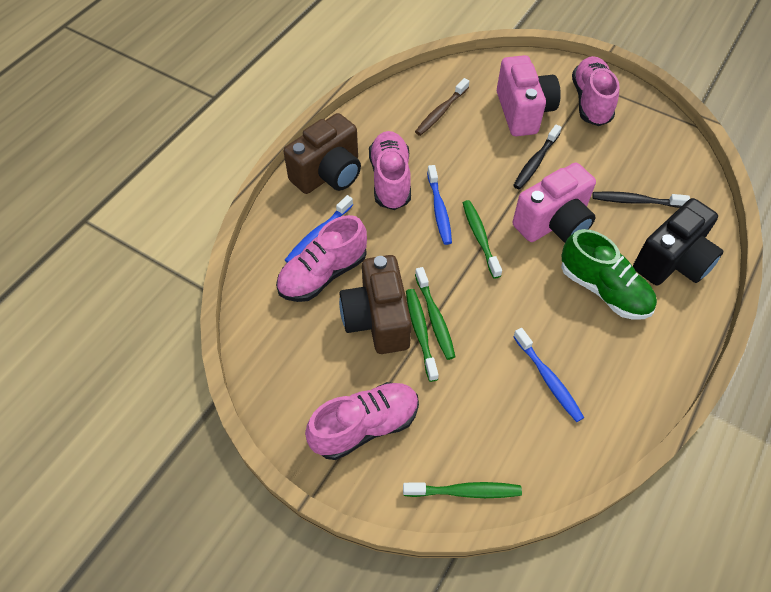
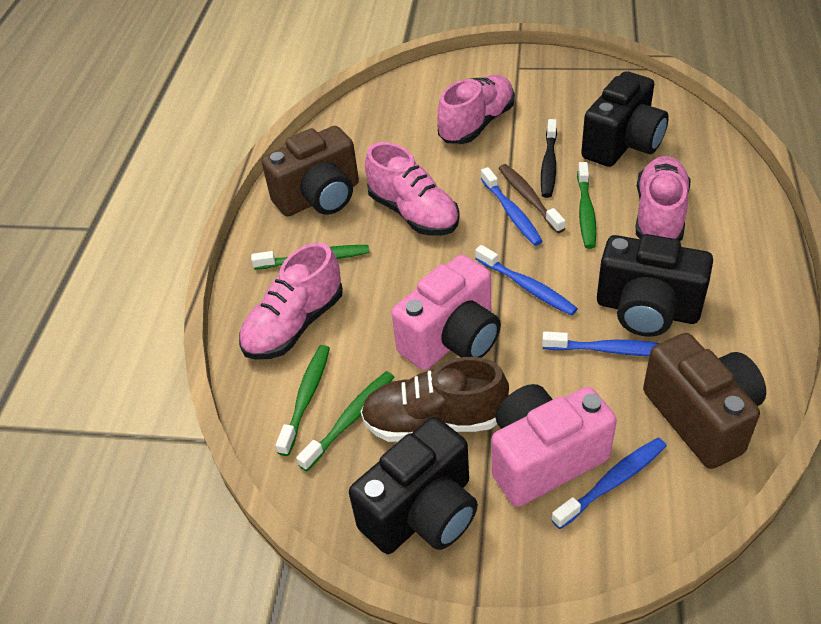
black camera: 1 -> 3
black toothbrush: 2 -> 1
blue toothbrush: 3 -> 4
brown shoe: 0 -> 1
green shoe: 1 -> 0

